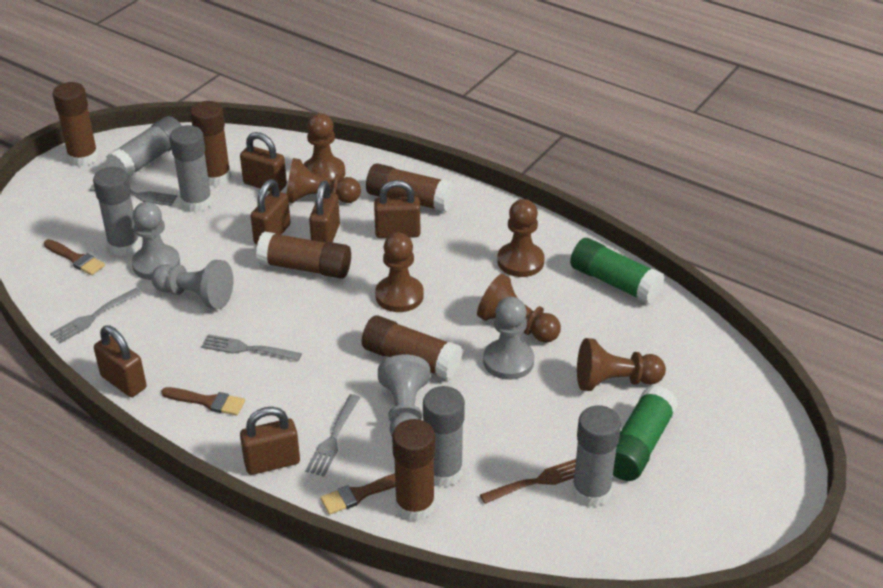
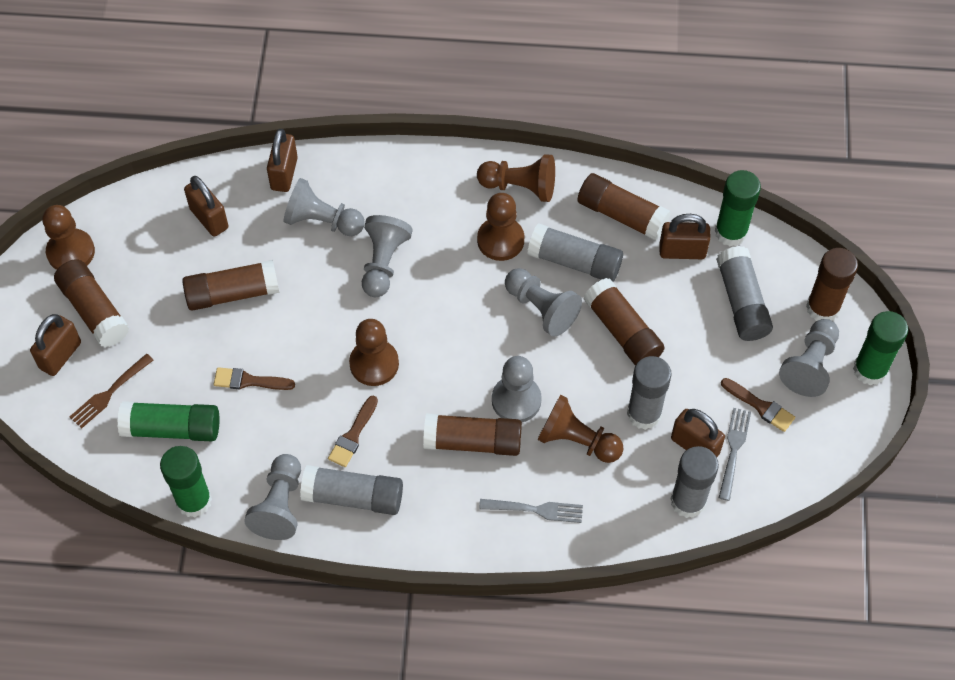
brown padlock: 6 -> 5
brown pawn: 6 -> 5
green glue stick: 2 -> 4
grey fork: 4 -> 2
grey pawn: 4 -> 6

